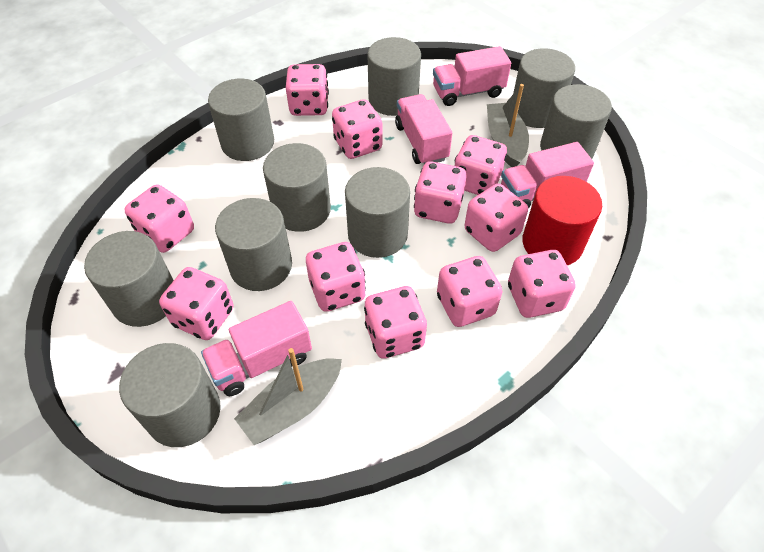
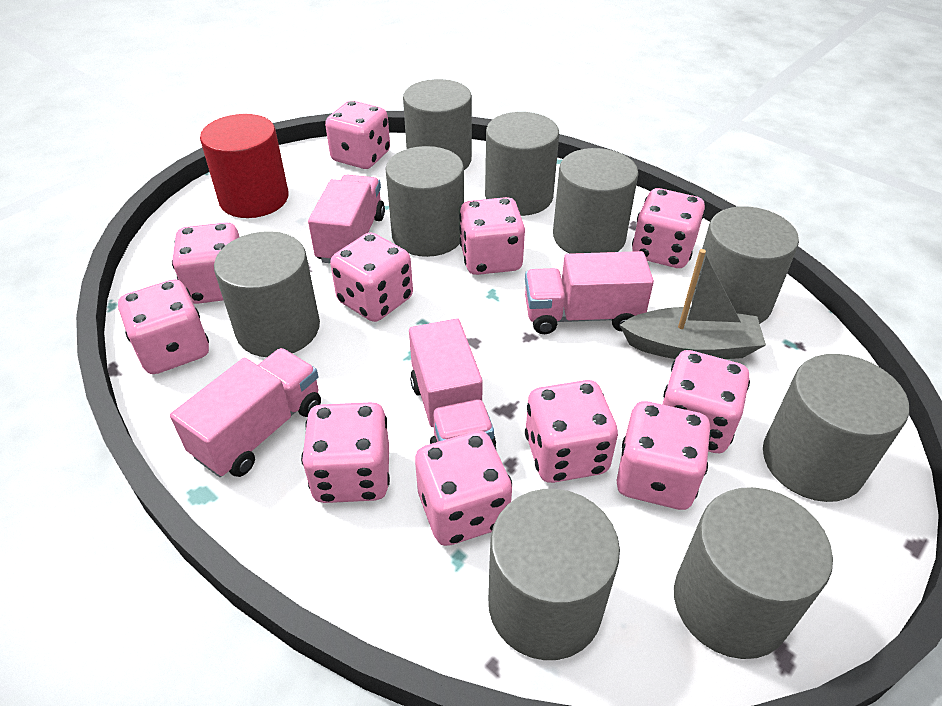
grey boat: 2 -> 1

